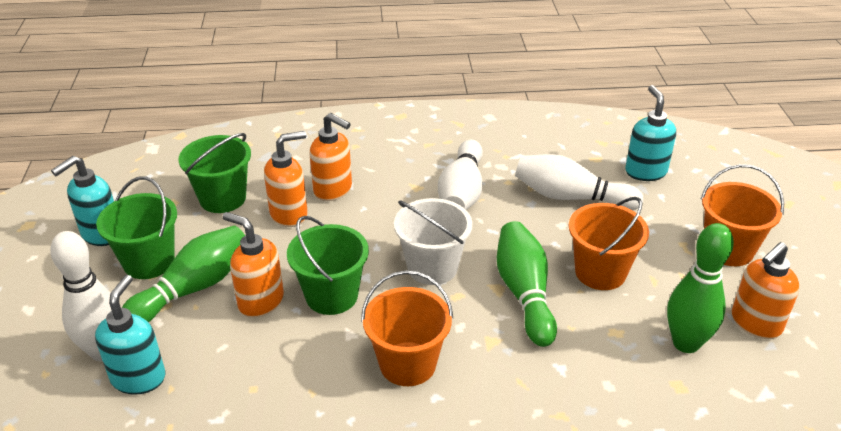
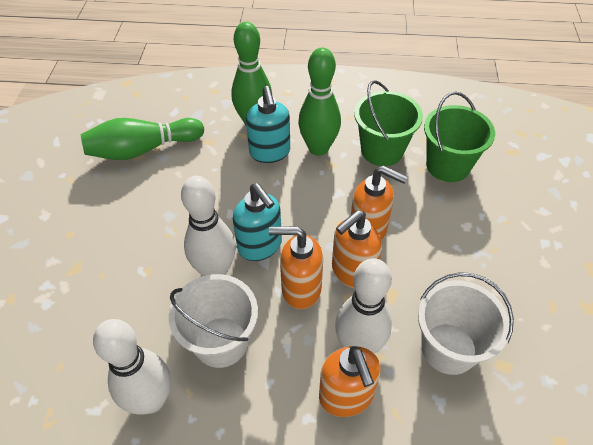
green bucket: 3 -> 2
orange bucket: 3 -> 0
turquoise soap dispenser: 3 -> 2
white bucket: 1 -> 2

